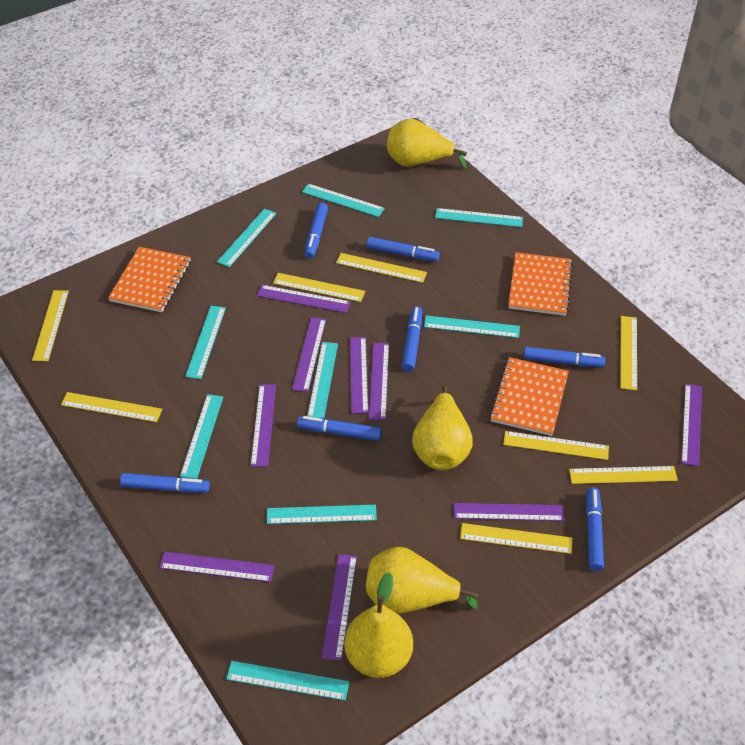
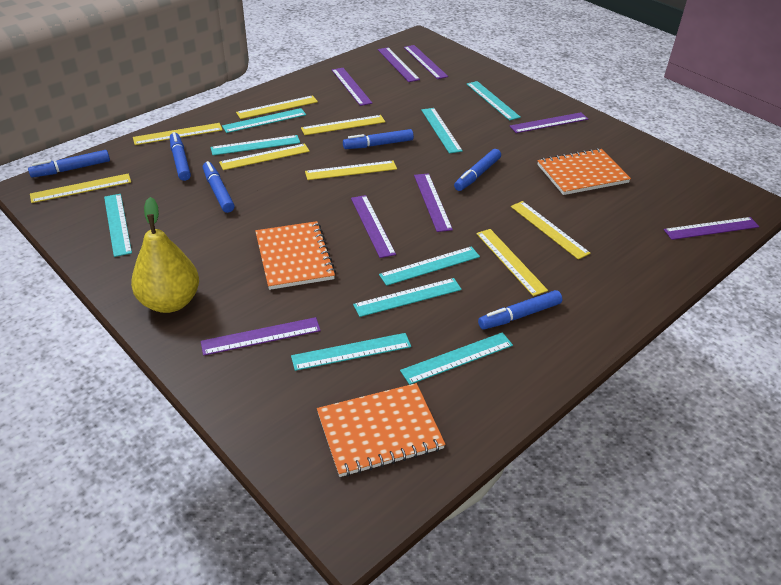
blue marker: 7 -> 6
purple ruler: 9 -> 8
yellow pear: 4 -> 1

